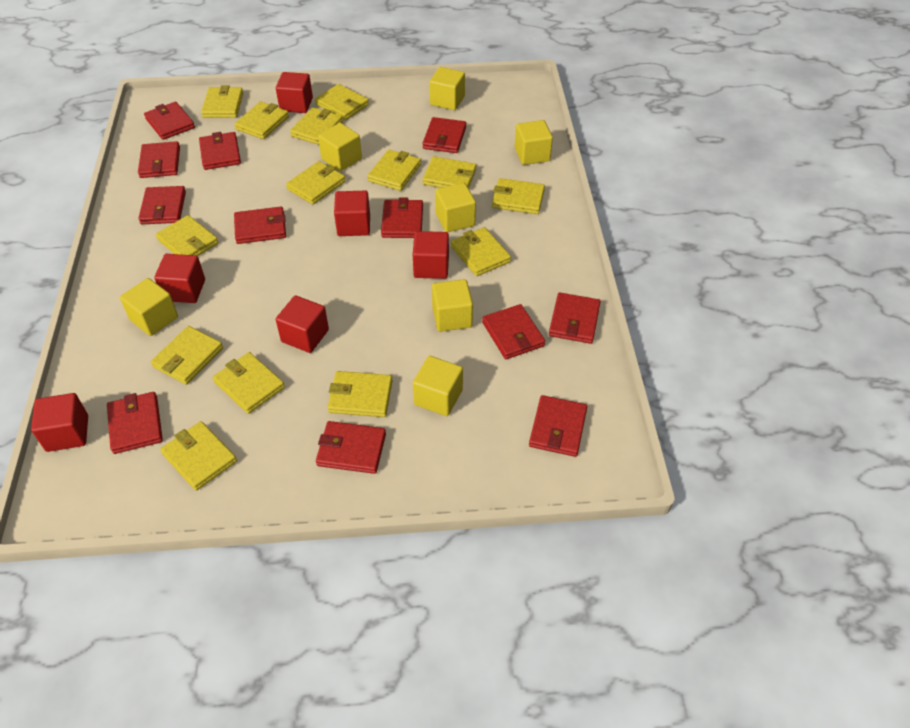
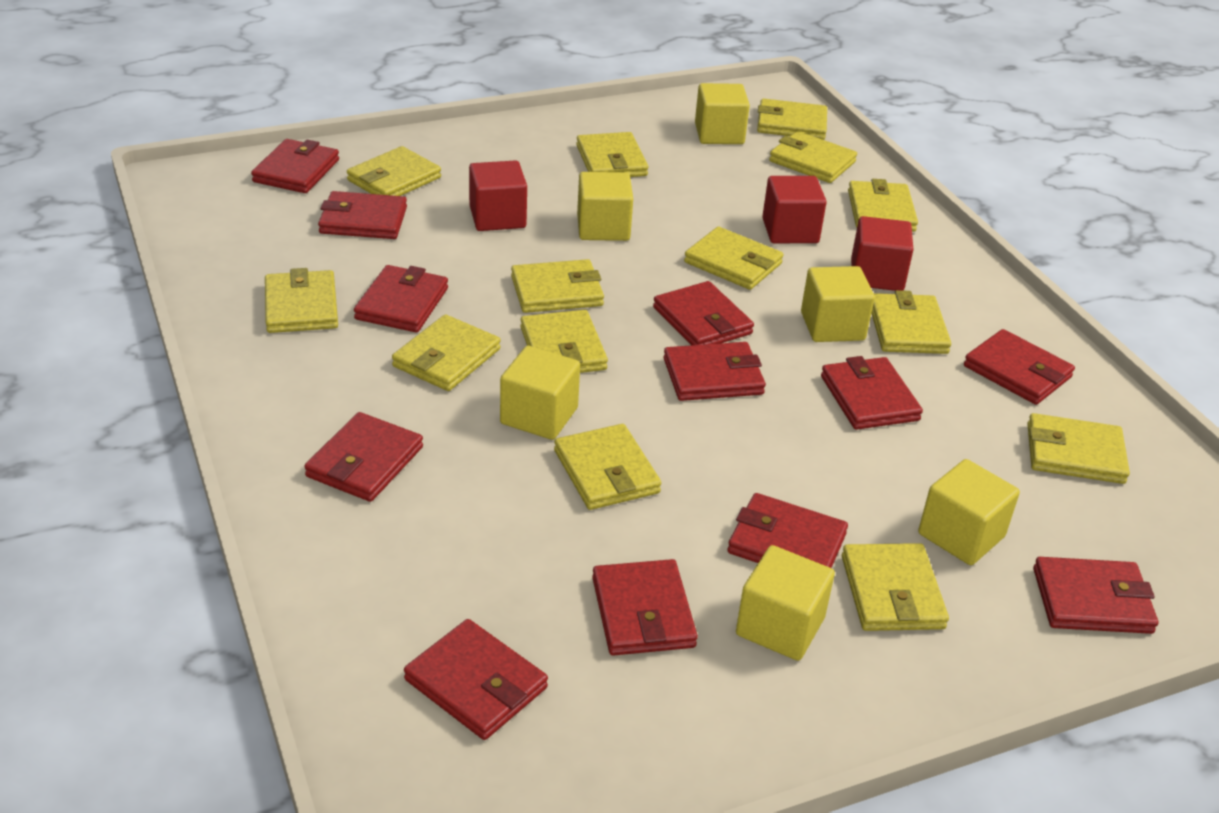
red cube: 6 -> 3
yellow cube: 7 -> 6

